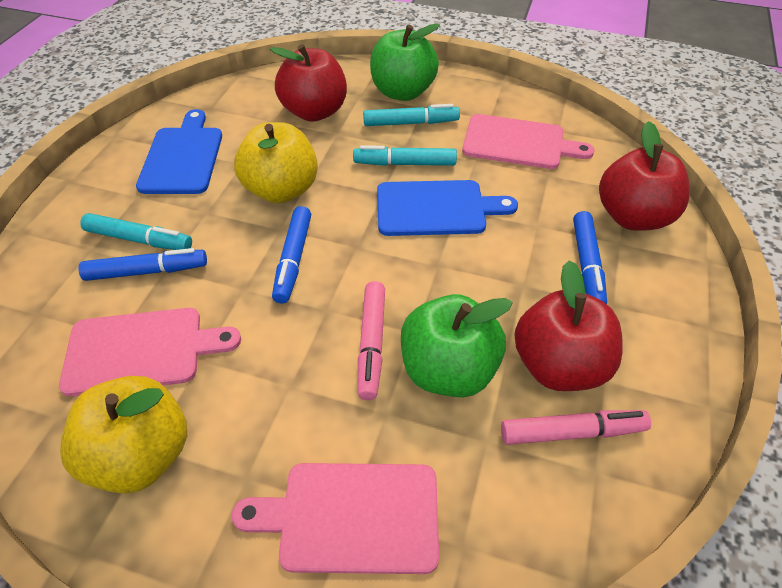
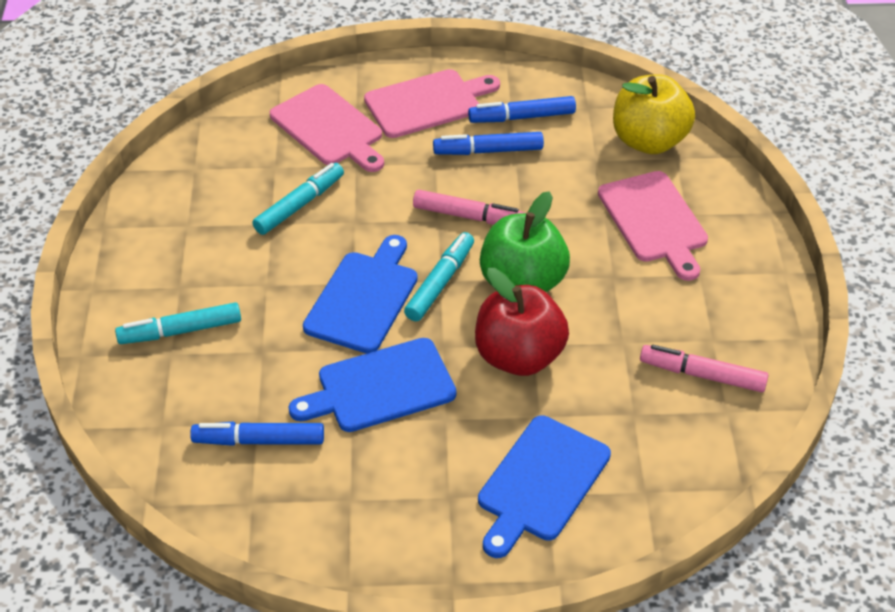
blue cutting board: 2 -> 3
green apple: 2 -> 1
red apple: 3 -> 1
yellow apple: 2 -> 1

